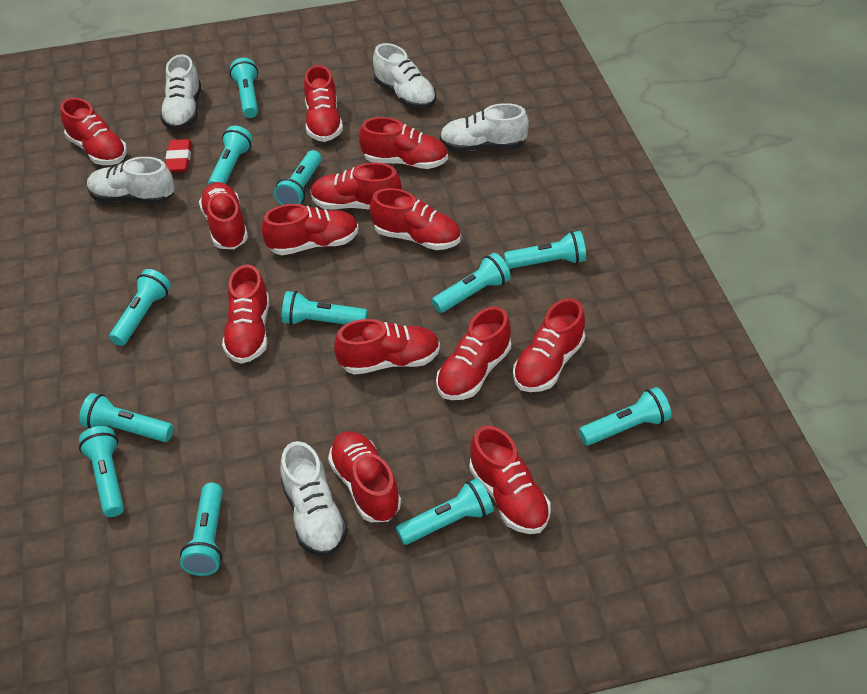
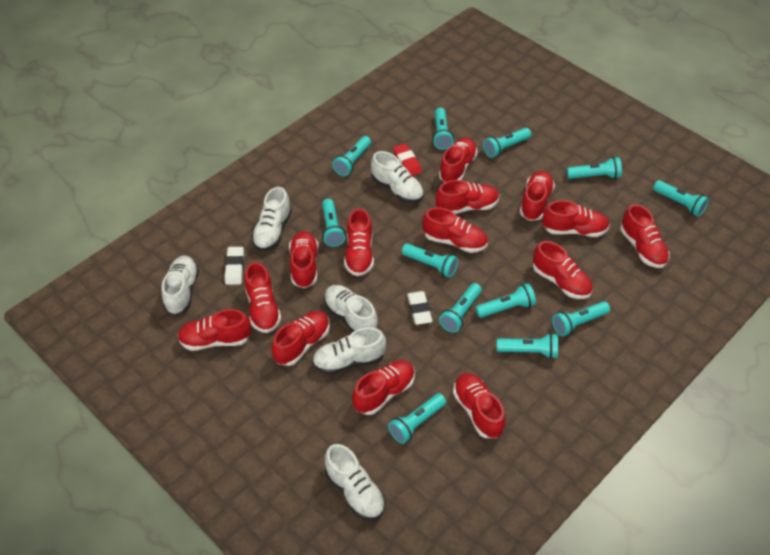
red shoe: 13 -> 14
white eraser: 0 -> 2
white shoe: 5 -> 6

